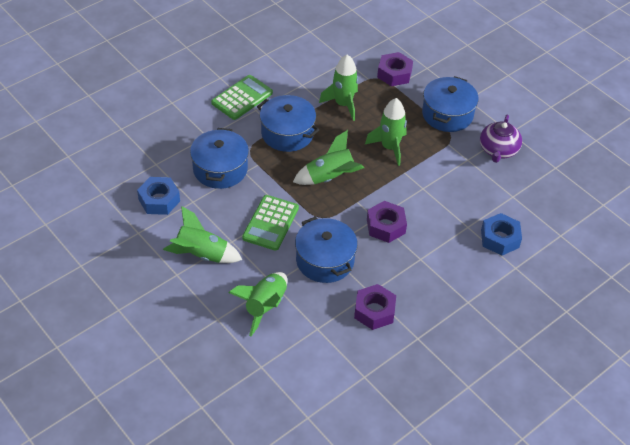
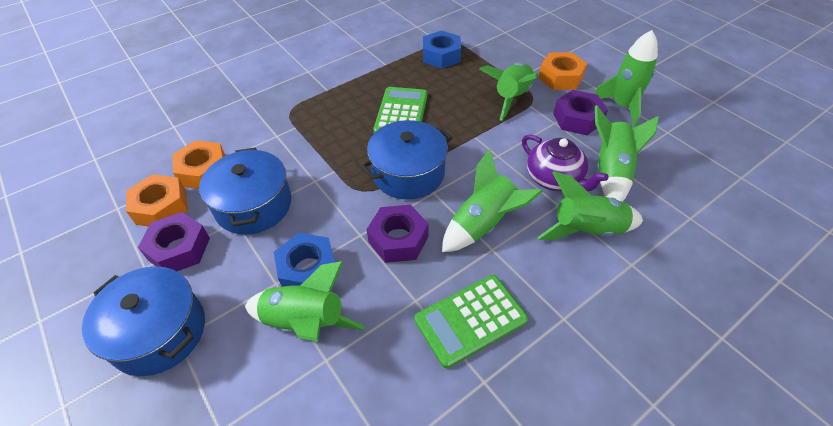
blue pot: 4 -> 3
green rocket: 5 -> 6
orange nut: 0 -> 3

